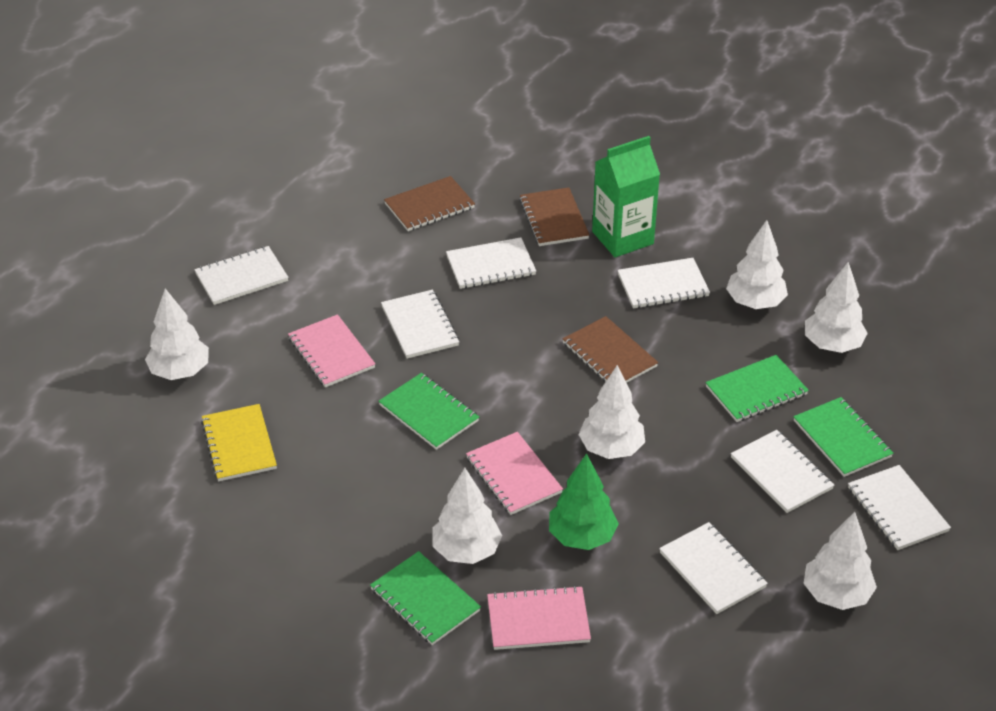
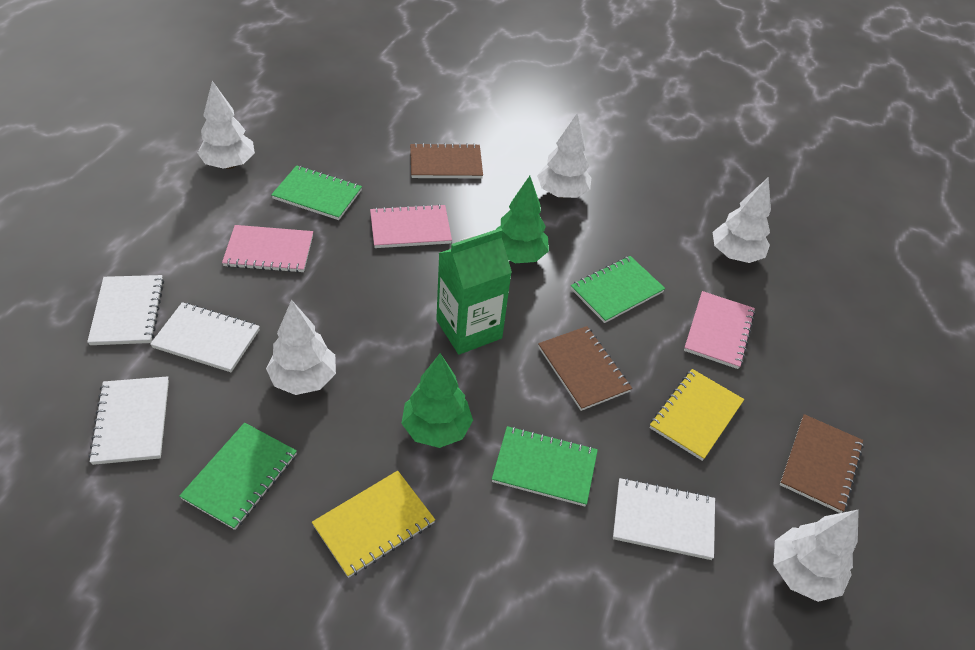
green tree: 1 -> 2
white notebook: 7 -> 4
white tree: 6 -> 5
yellow notebook: 1 -> 2

